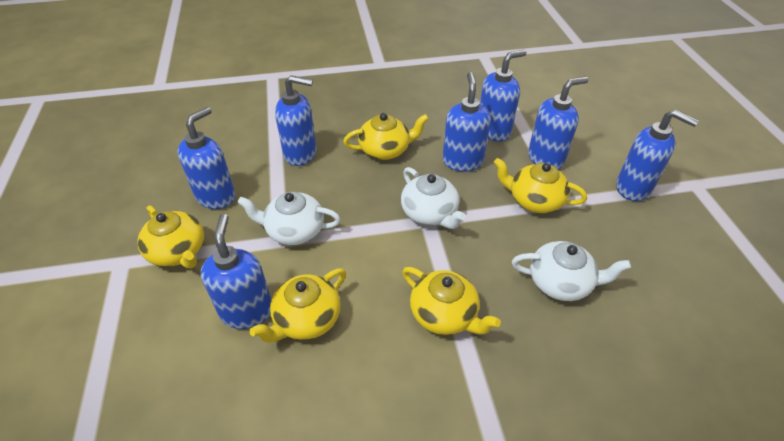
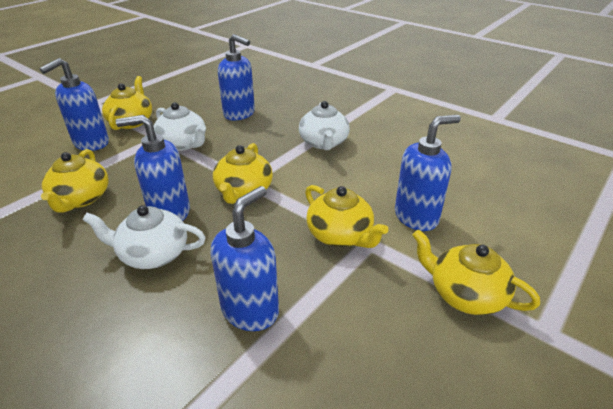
blue soap dispenser: 7 -> 5

